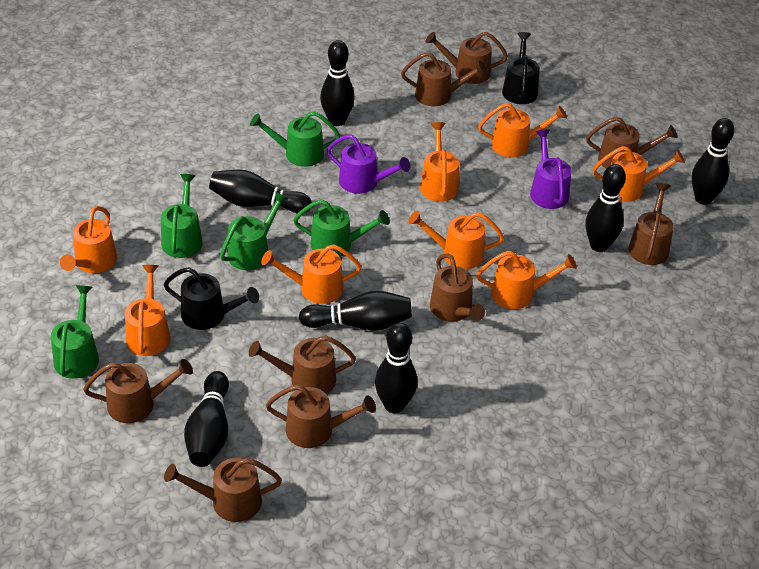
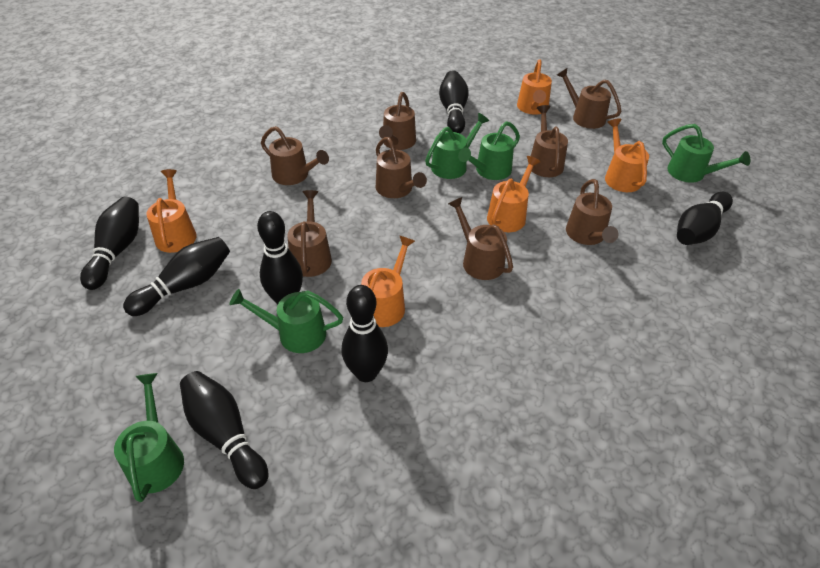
black watering can: 2 -> 0
brown watering can: 9 -> 8
orange watering can: 8 -> 5
purple watering can: 2 -> 0

